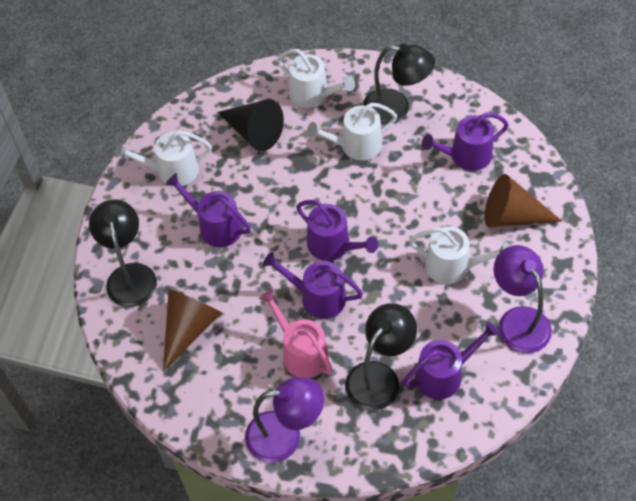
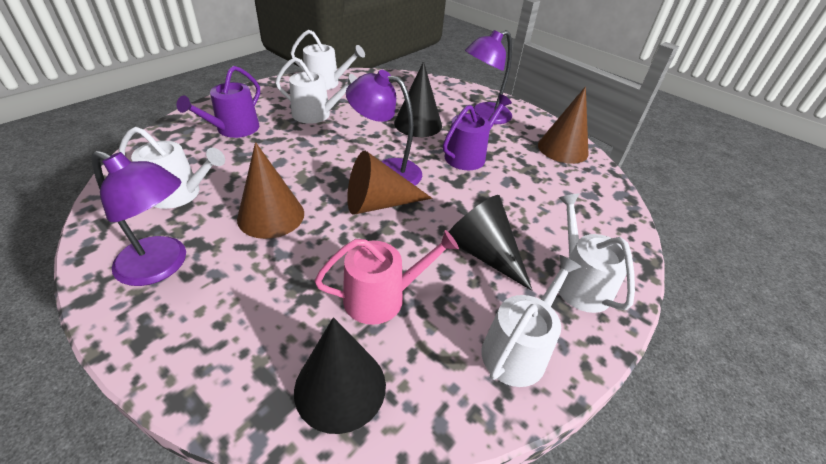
black cone: 1 -> 3
black lamp: 3 -> 0
brown cone: 2 -> 3
purple lamp: 2 -> 3
purple watering can: 5 -> 2
white watering can: 4 -> 5

